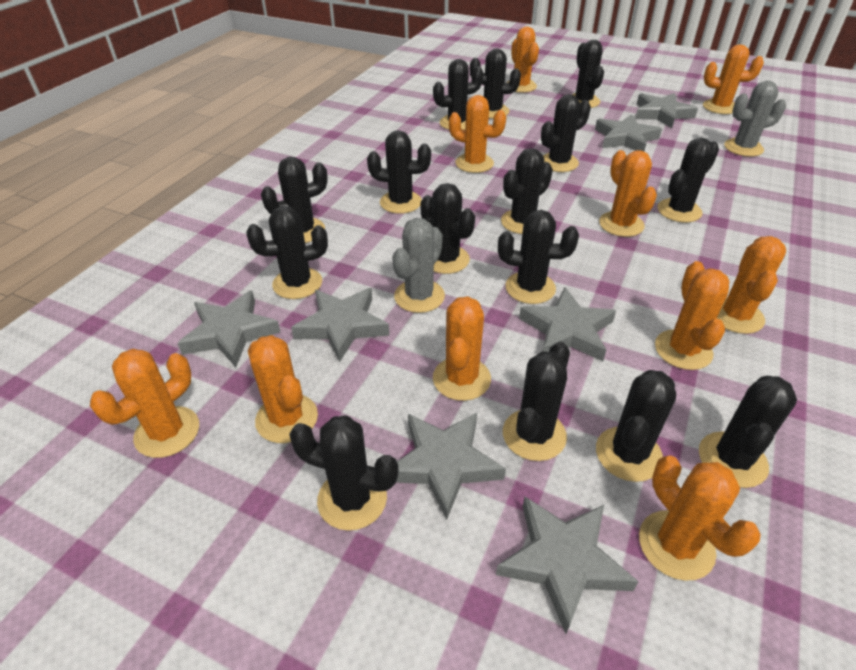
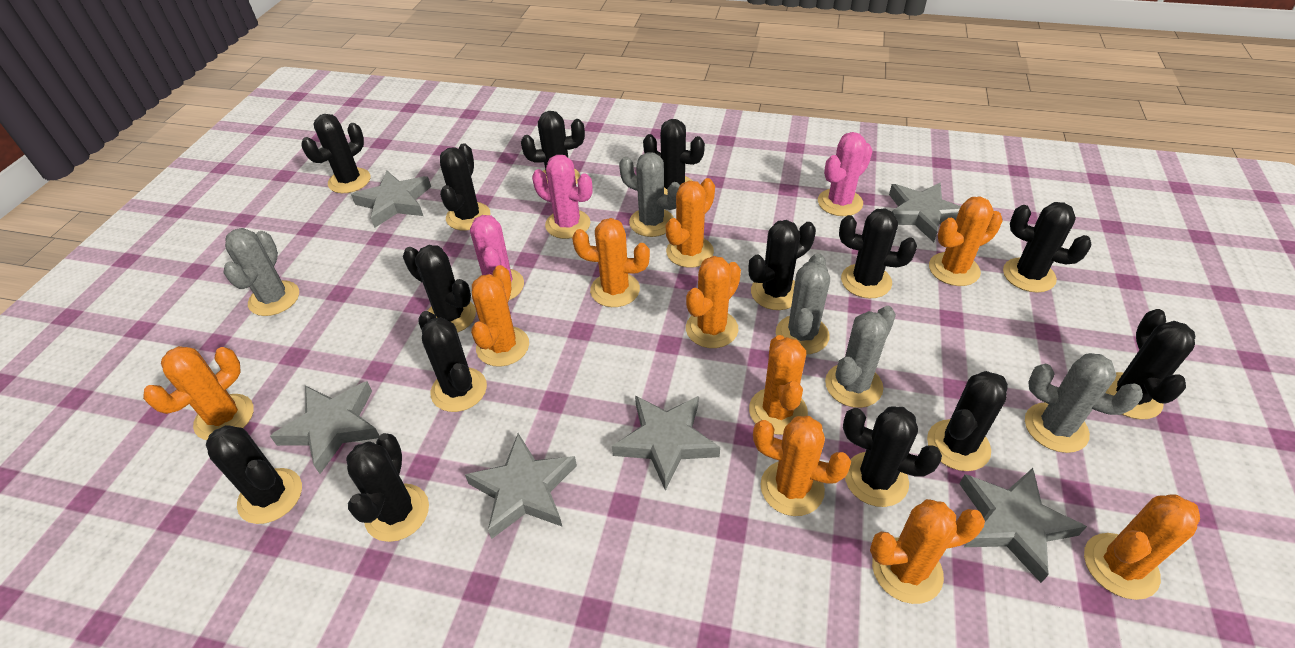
black cactus: 15 -> 14
grey cactus: 2 -> 5
grey star: 7 -> 6
pink cactus: 0 -> 3

